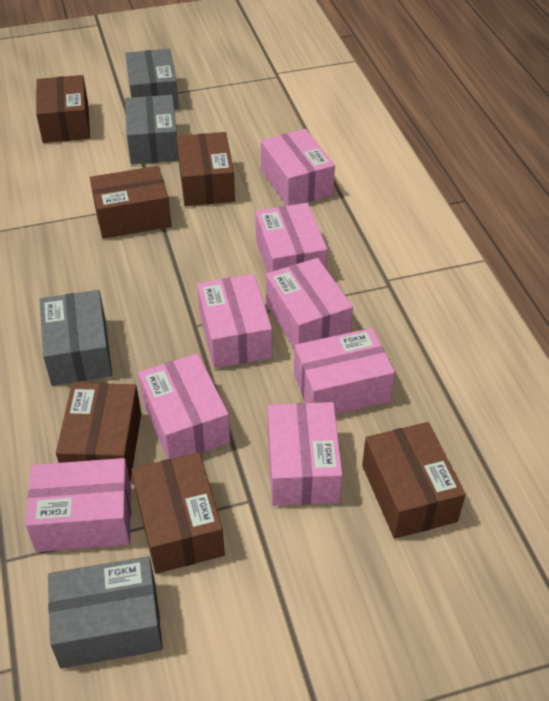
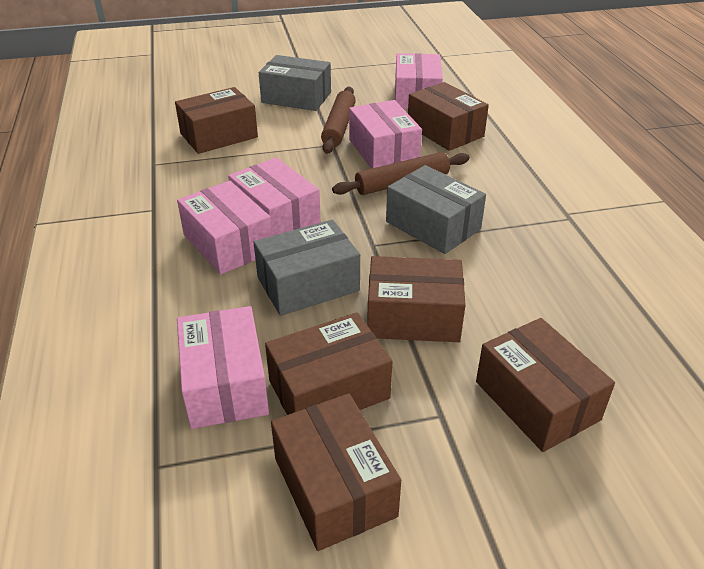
brown rolling pin: 0 -> 2
grey box: 4 -> 3
pink box: 8 -> 5

